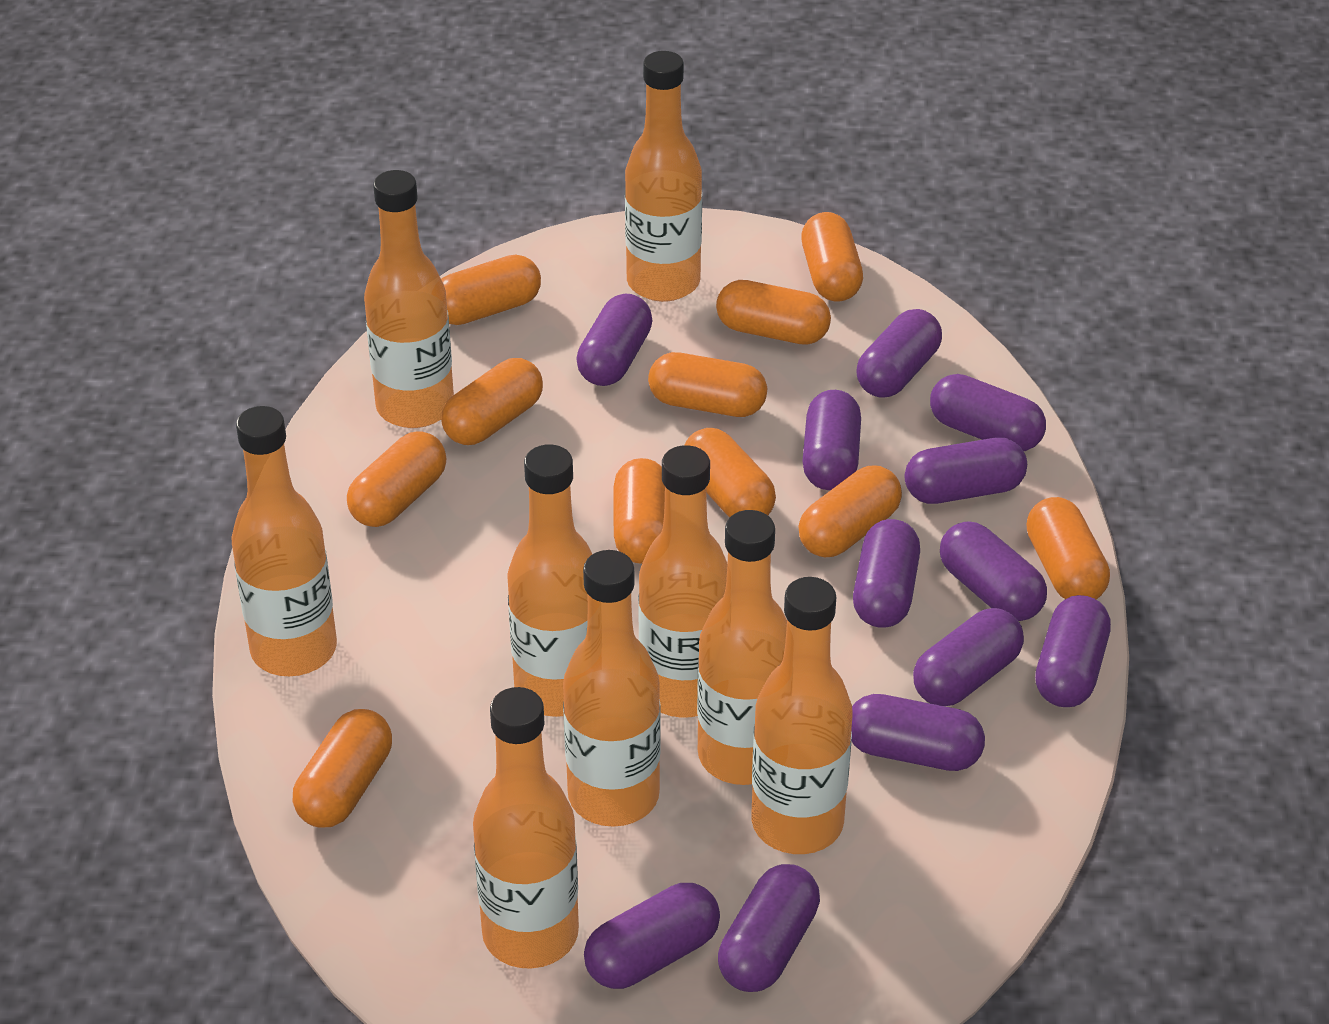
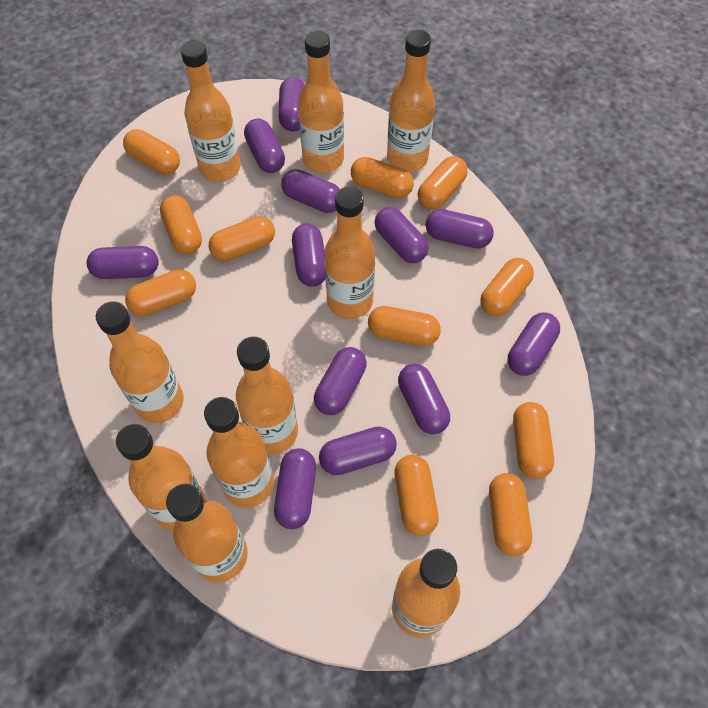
orange bottle: 9 -> 10

